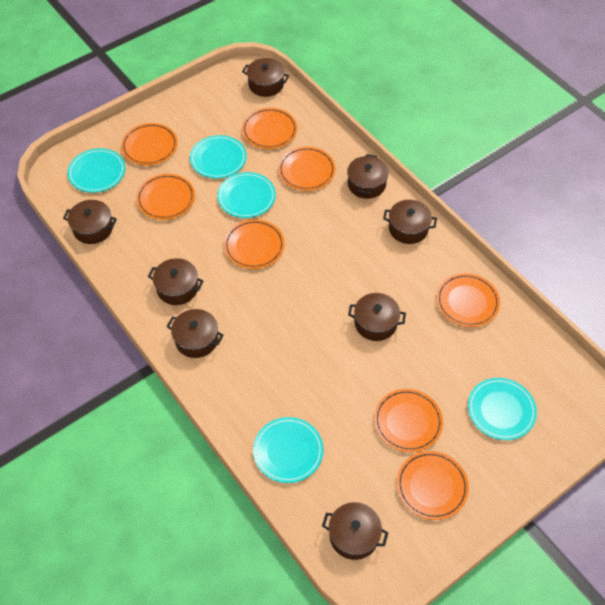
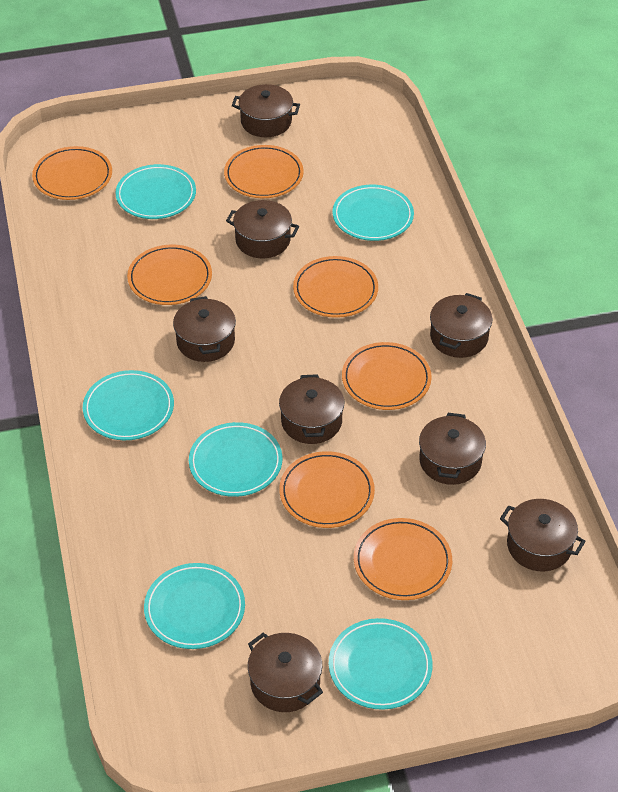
orange plate: 8 -> 7
turquoise plate: 5 -> 6

